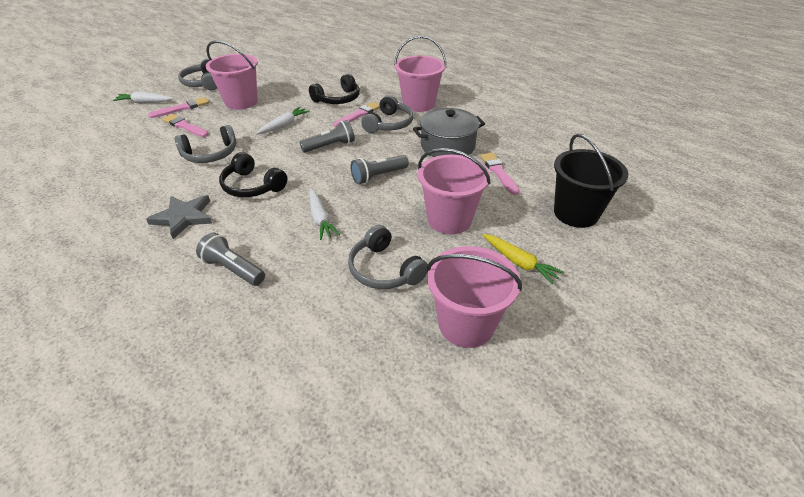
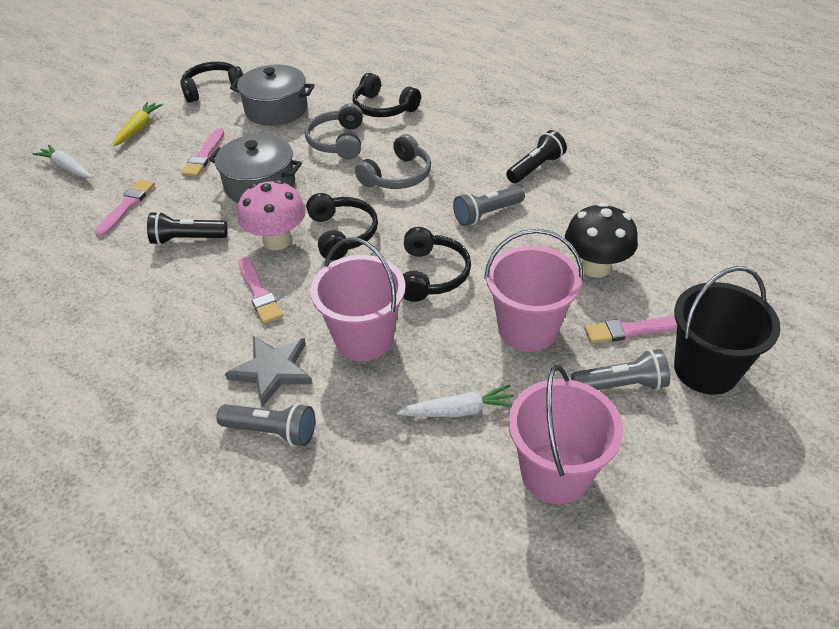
black flashlight: 0 -> 2
black headphones: 2 -> 4
black mushroom: 0 -> 1
grey headphones: 4 -> 2
grey pot: 1 -> 2
pink bucket: 4 -> 3
pink mushroom: 0 -> 1
white carrot: 3 -> 2

